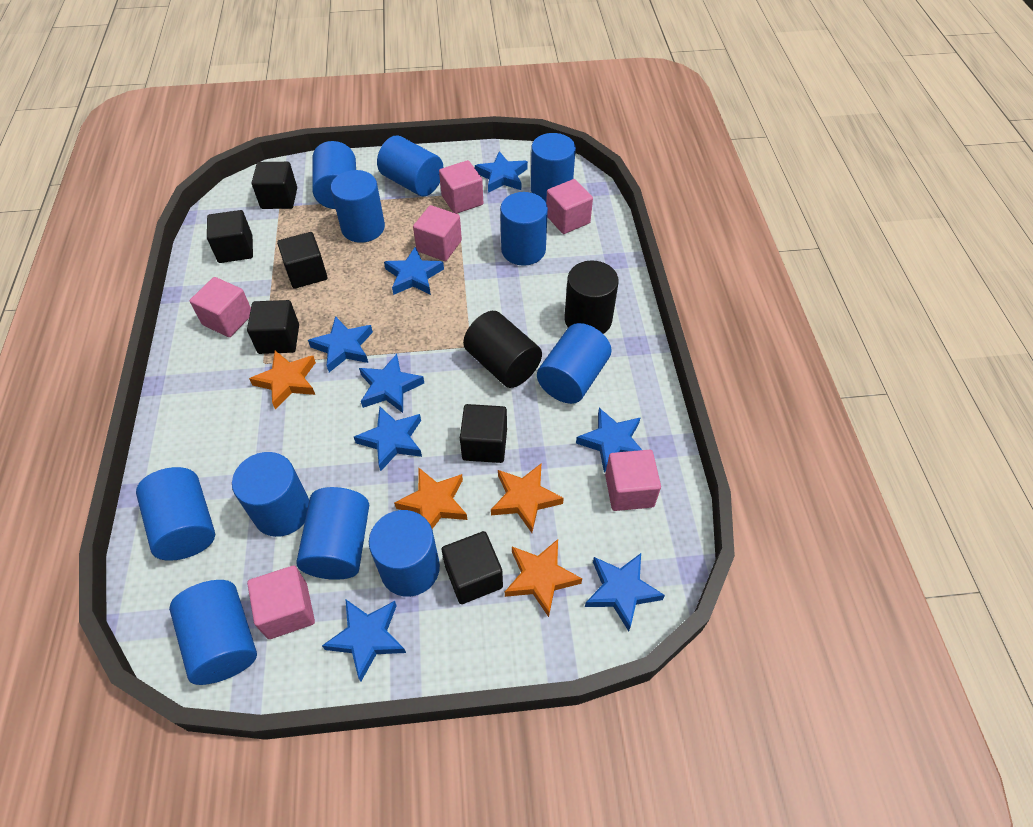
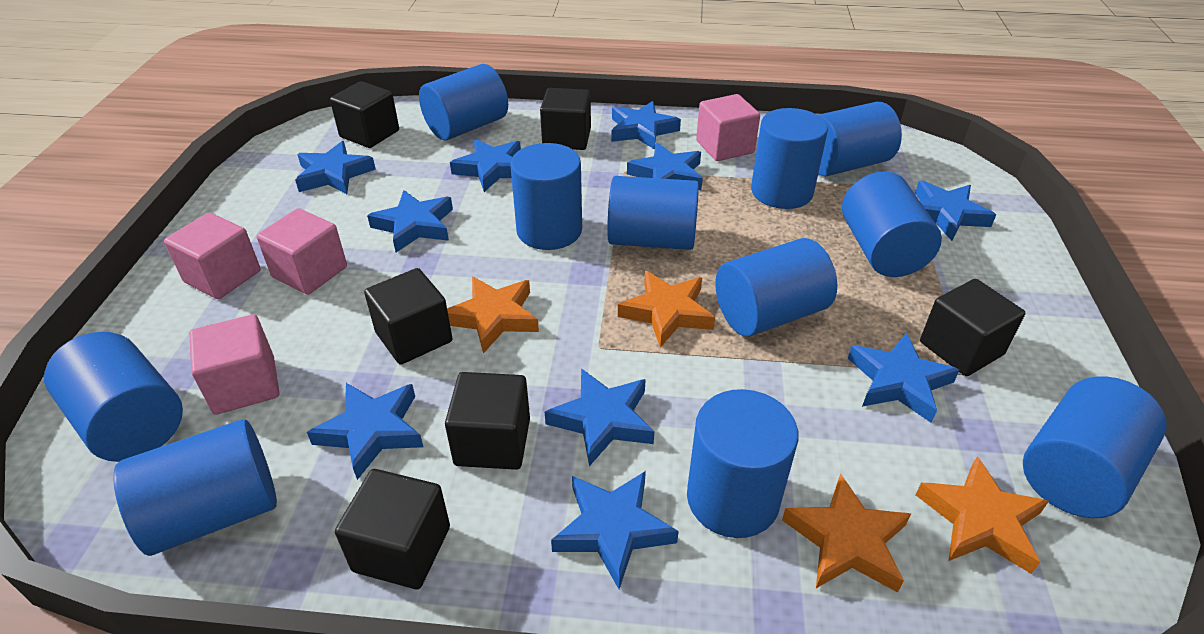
black cylinder: 2 -> 0
blue star: 8 -> 10
pink cube: 6 -> 4

